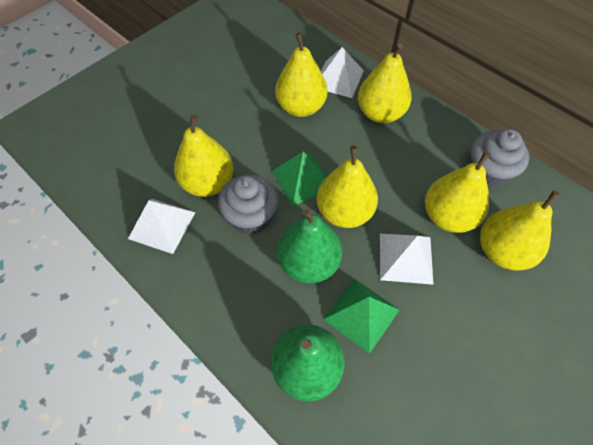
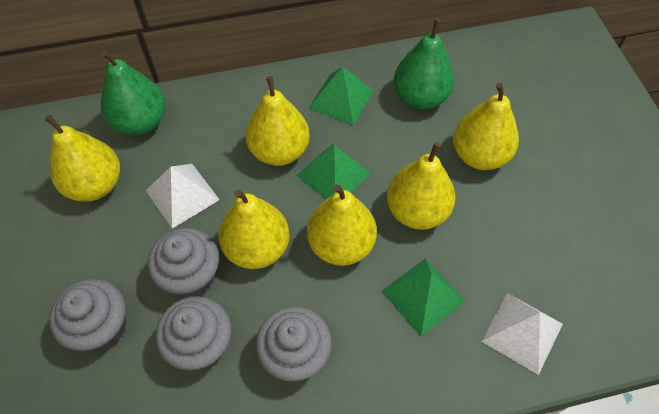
green pyramid: 2 -> 3
grey cupcake: 2 -> 4
white pyramid: 3 -> 2

